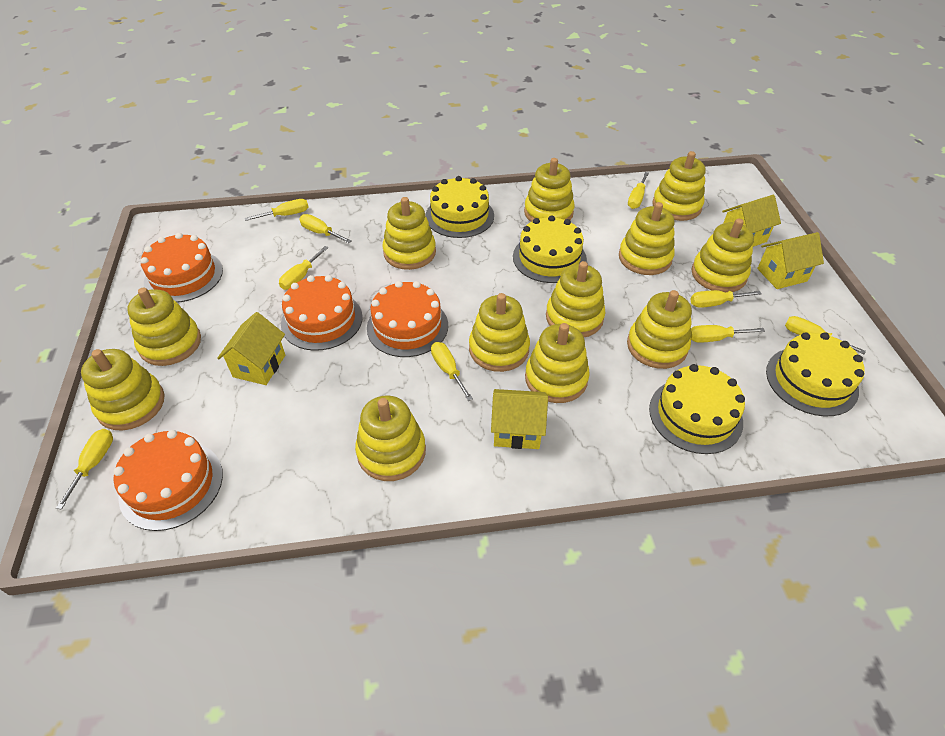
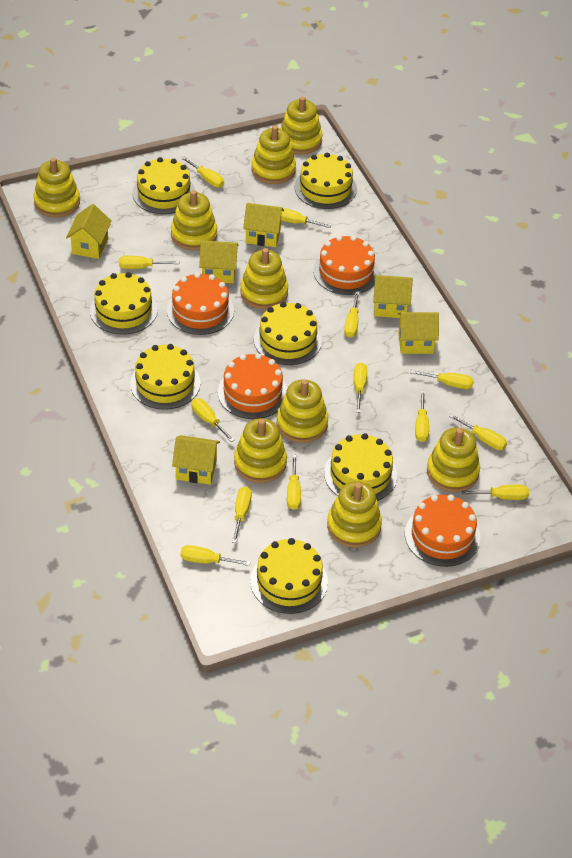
yellow cake: 4 -> 7
yellow house: 4 -> 6
yellow screwdriver: 9 -> 13
yellow stacking toy: 12 -> 9

